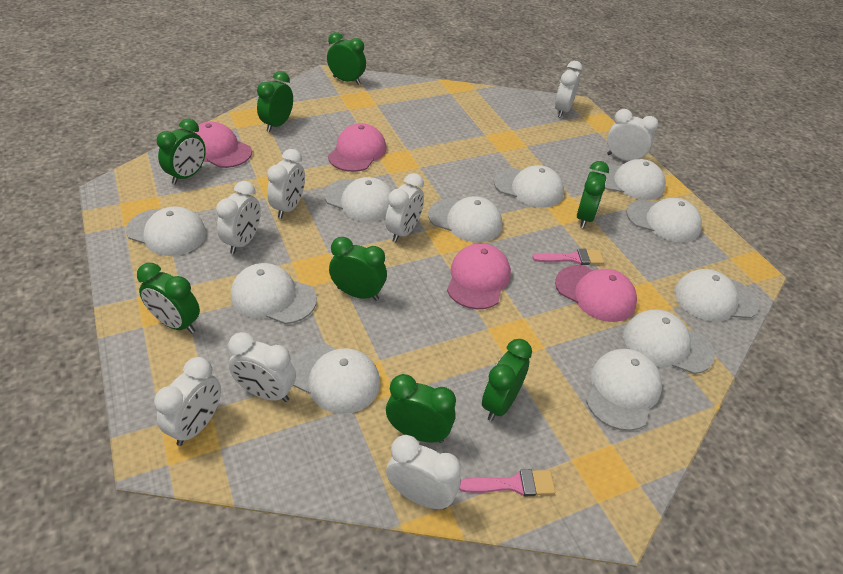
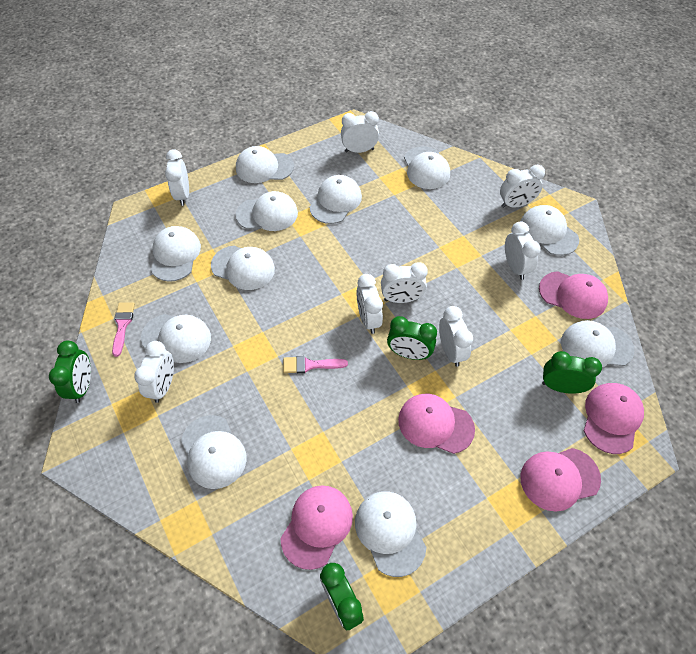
green clock: 8 -> 4
pink cap: 4 -> 5

